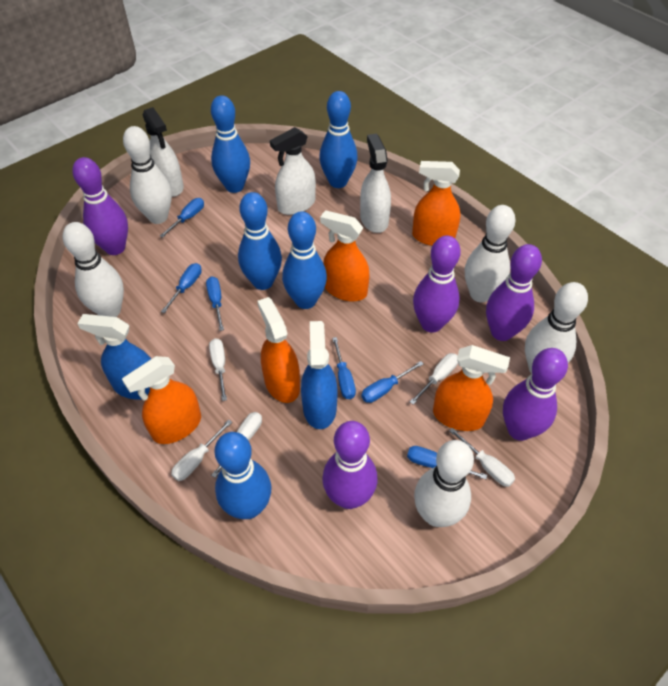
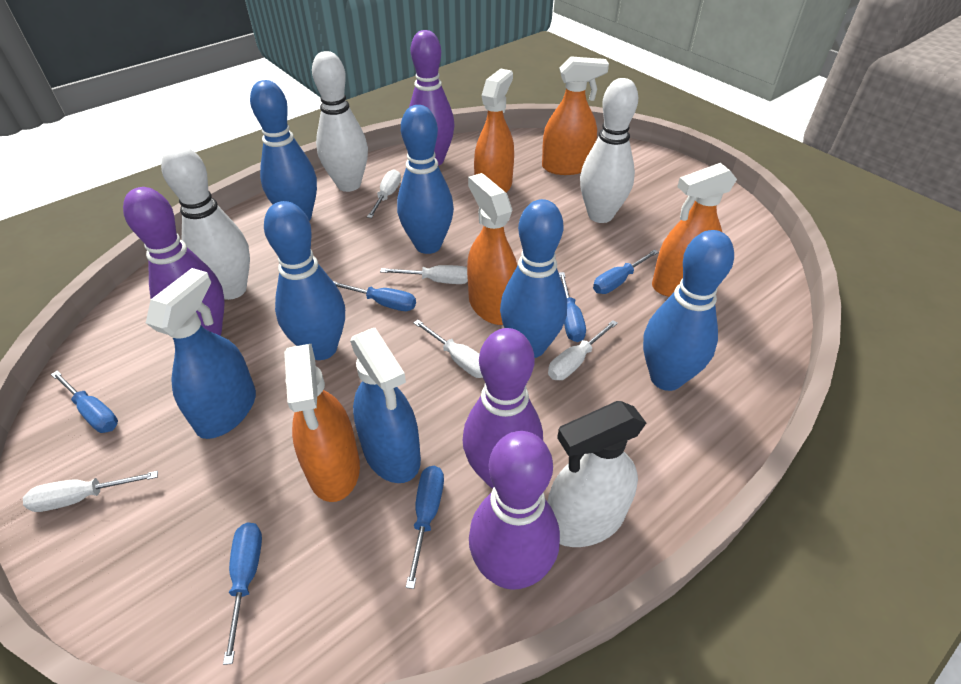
purple bowling pin: 5 -> 4
white bowling pin: 5 -> 3
white spray bottle: 3 -> 1

